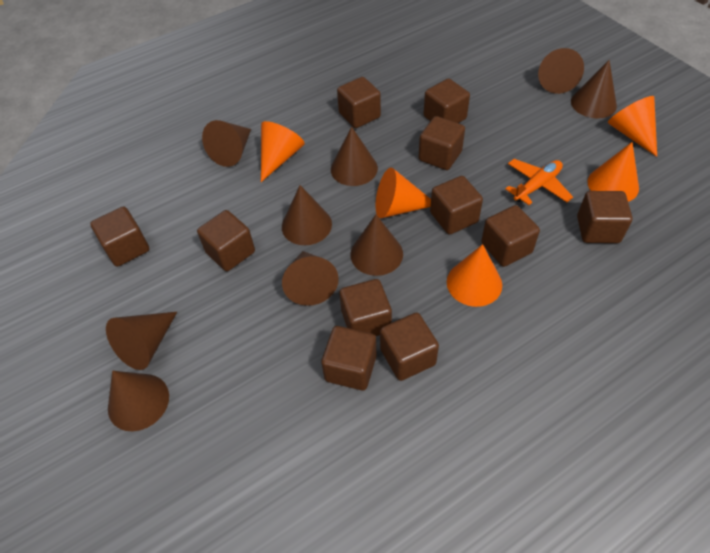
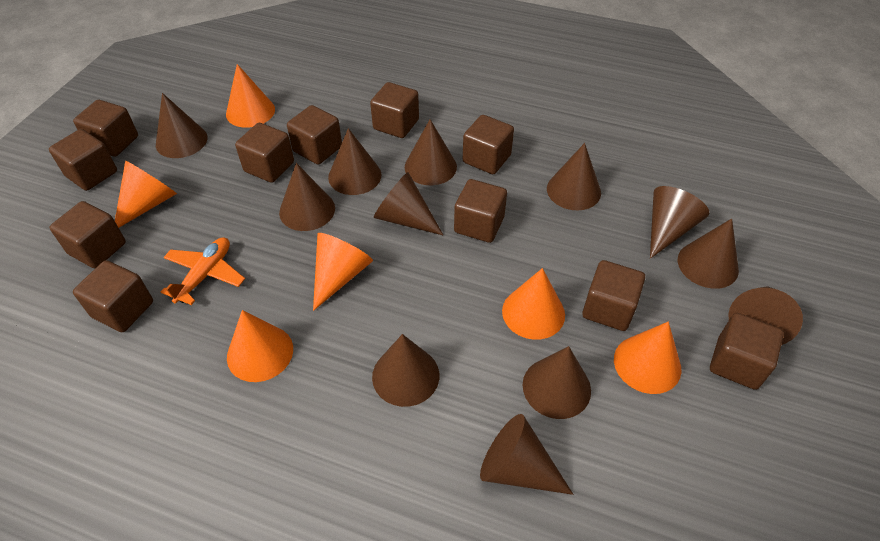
brown cone: 9 -> 12
orange cone: 5 -> 6

